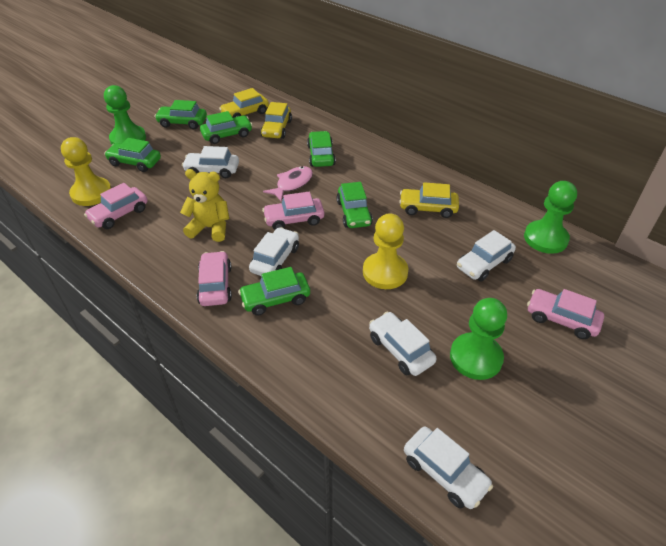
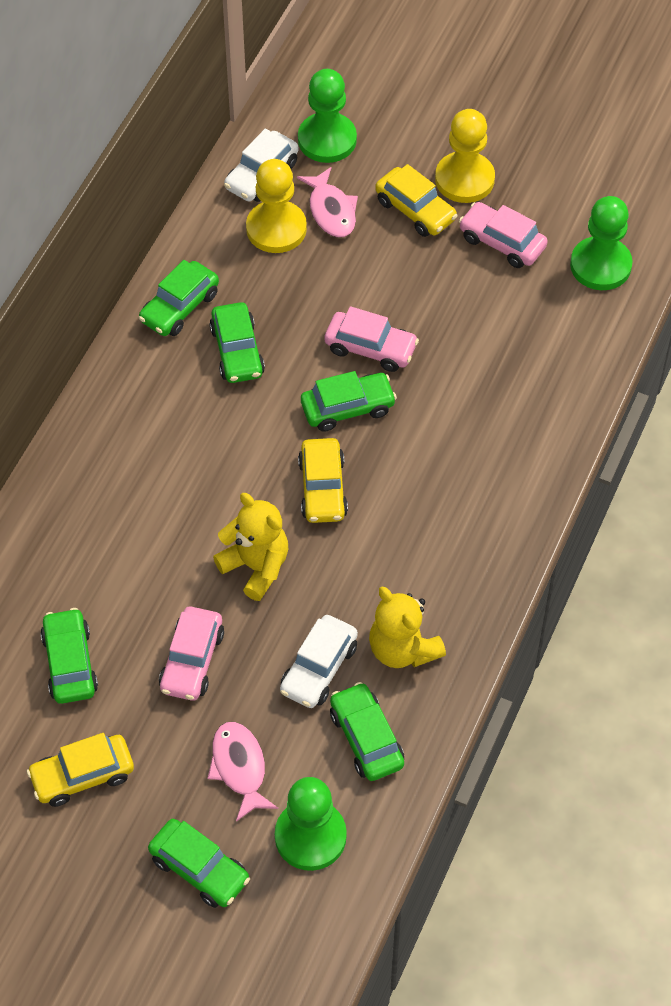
pink car: 4 -> 3
pink fish: 1 -> 2
white car: 5 -> 2
yellow teddy bear: 1 -> 2

